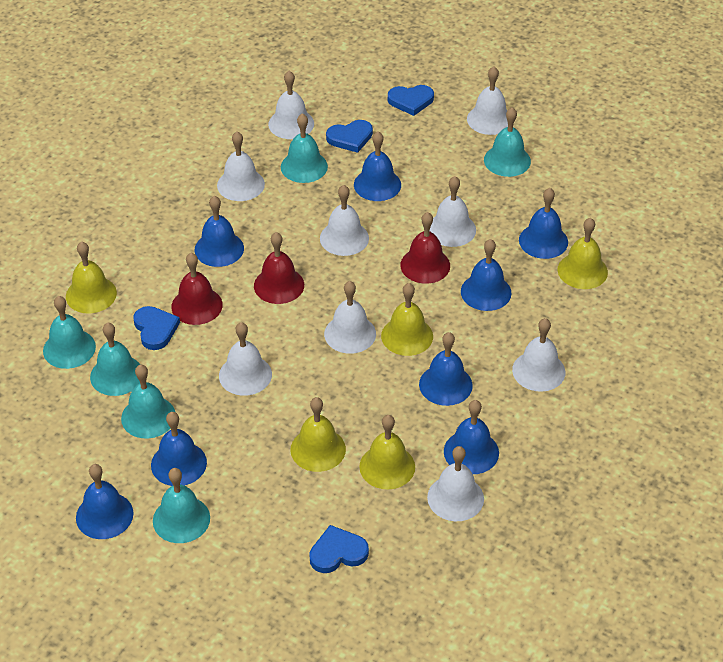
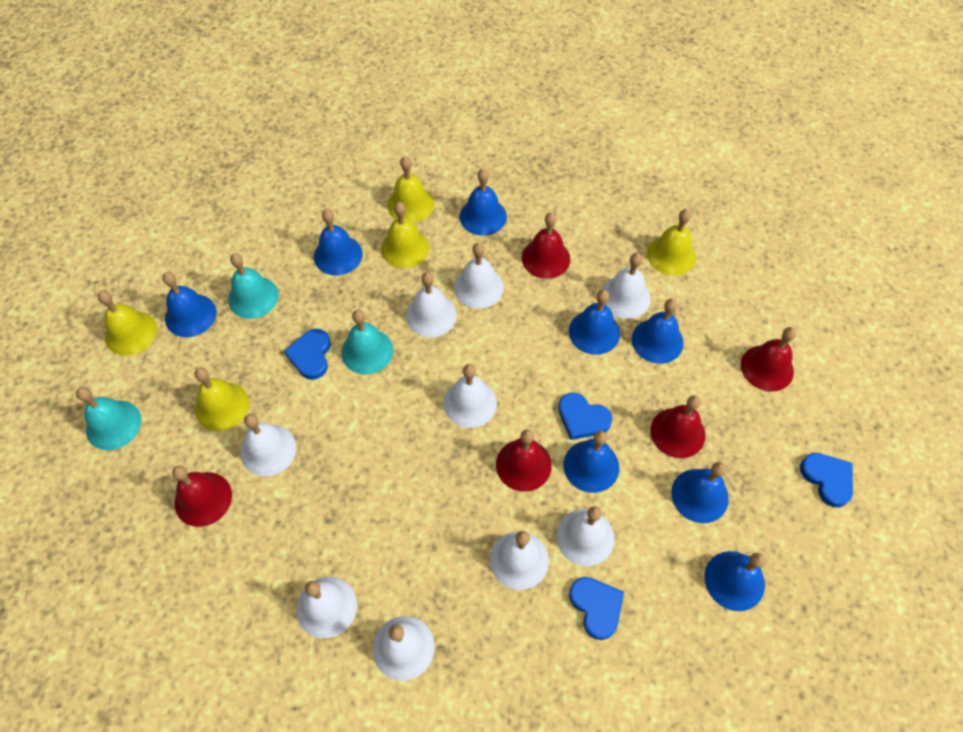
red bell: 3 -> 5
turquoise bell: 6 -> 3

